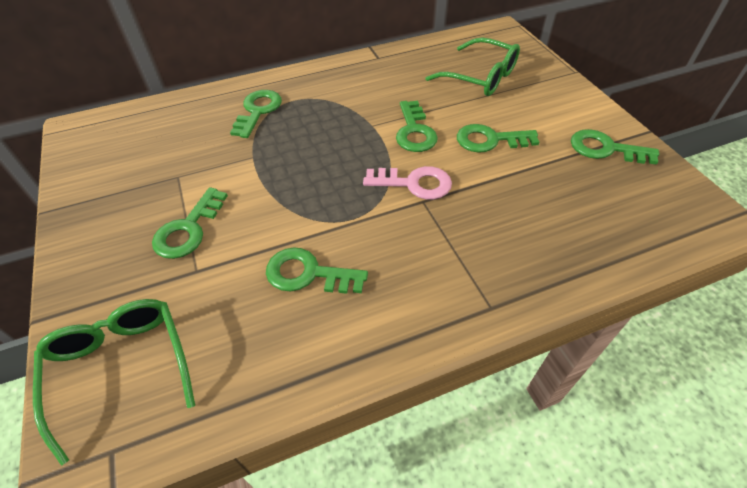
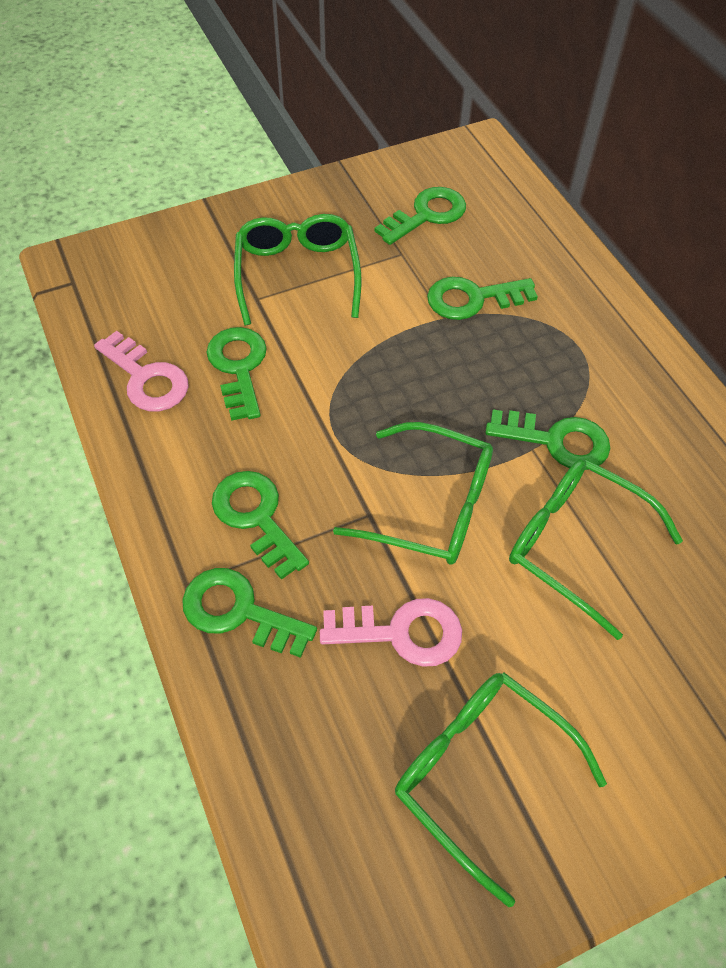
green glasses: 2 -> 4
pink key: 1 -> 2

